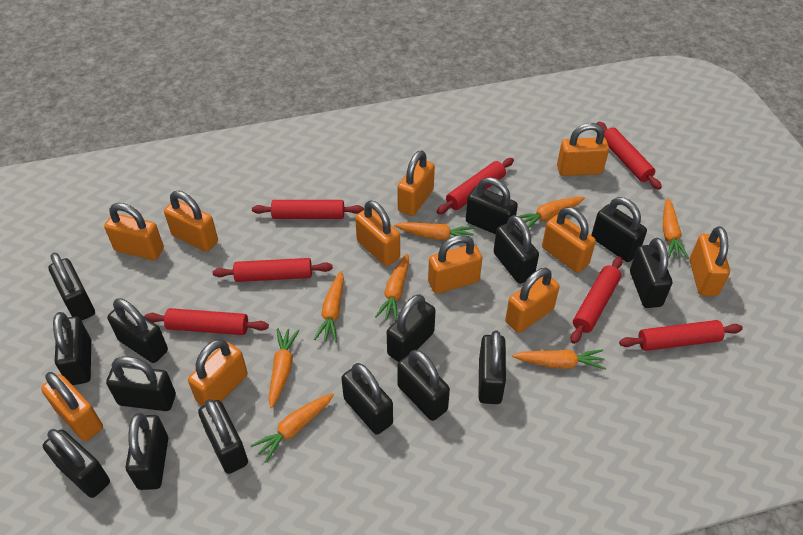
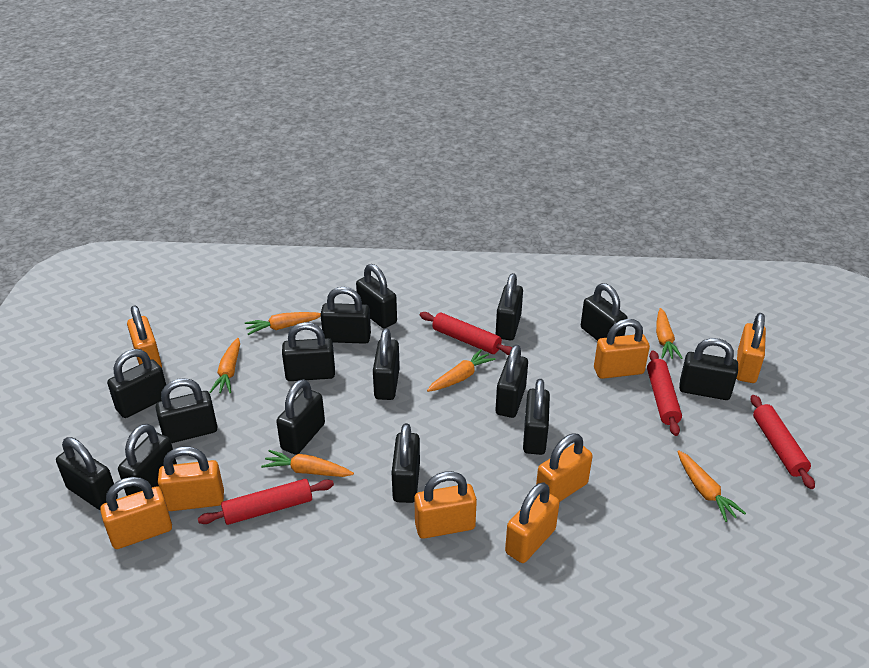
orange carrot: 8 -> 6
orange padlock: 11 -> 8
red rolling pin: 7 -> 4

